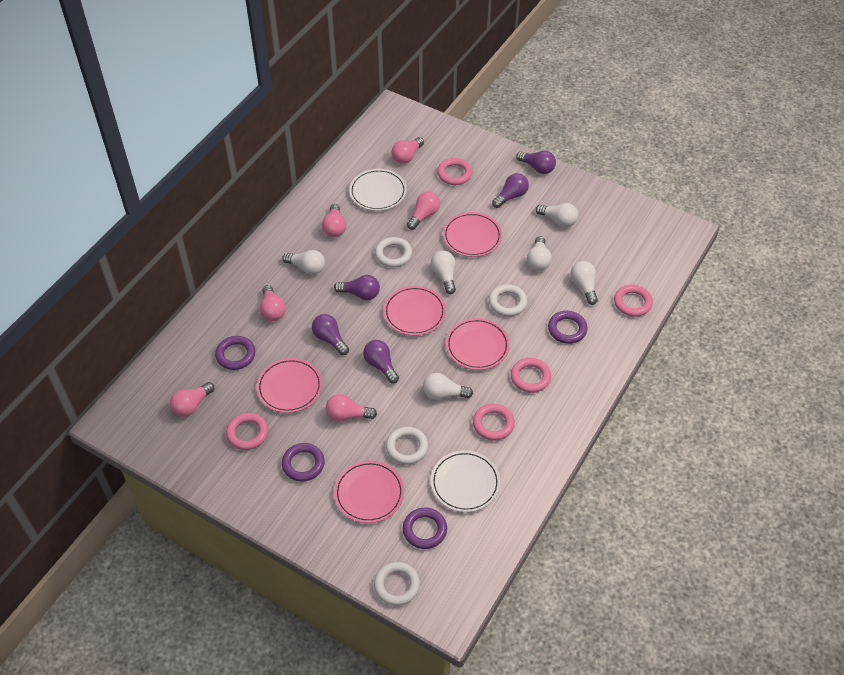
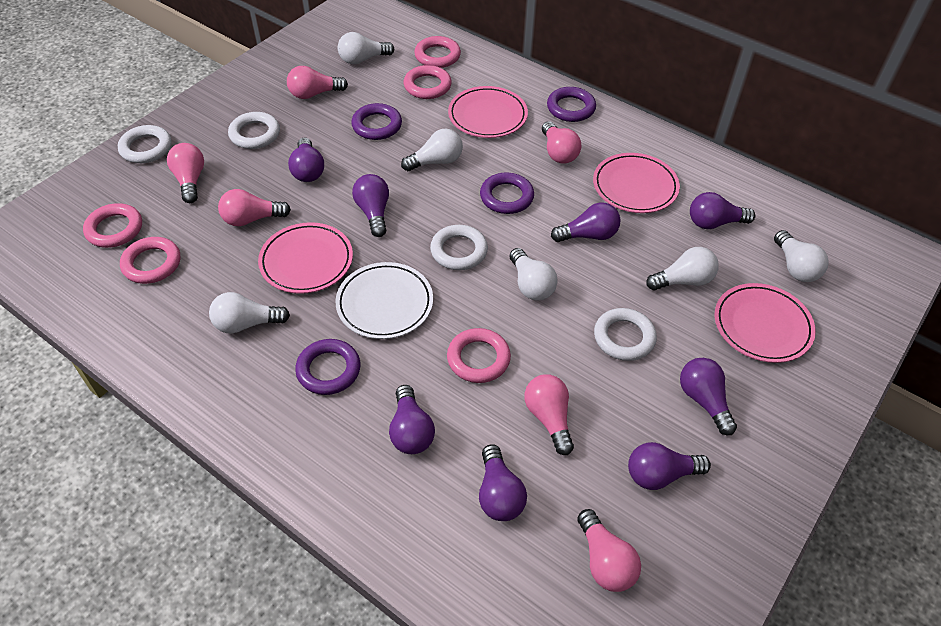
pink plate: 5 -> 4
purple light bulb: 5 -> 8
white plate: 2 -> 1

